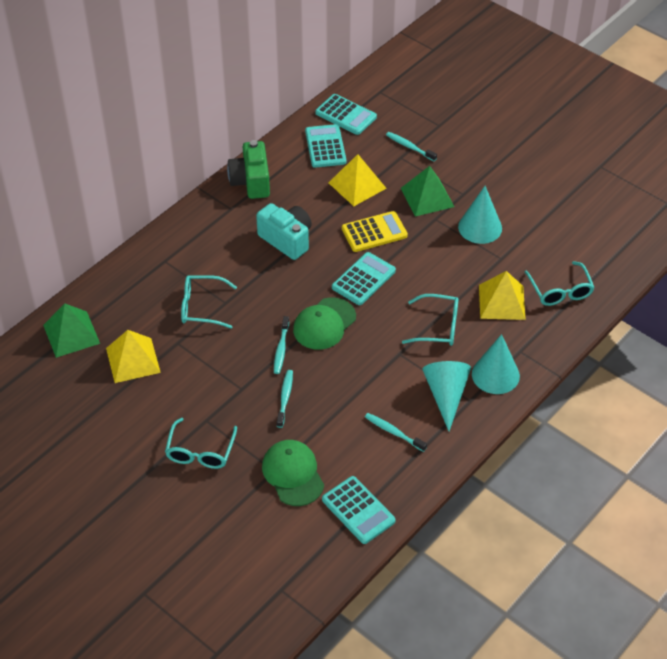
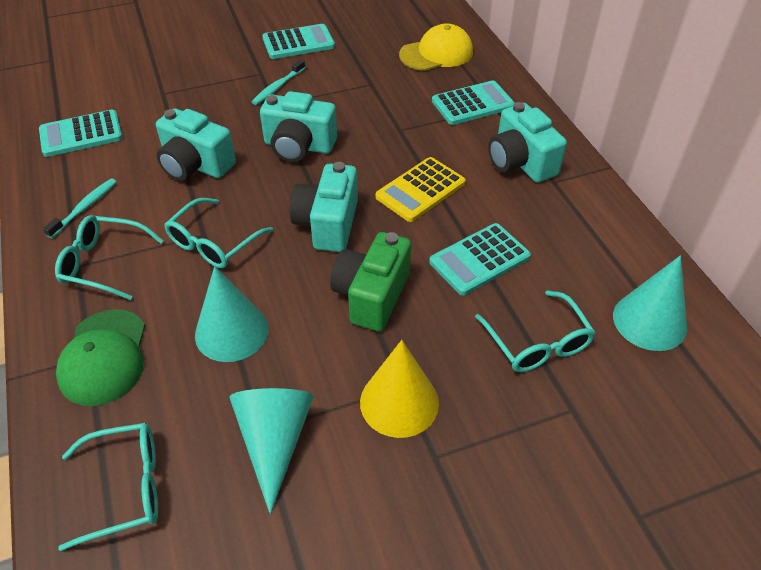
green cap: 2 -> 1
green pyramid: 2 -> 0
turquoise camera: 1 -> 4
turquoise toothbrush: 4 -> 2
yellow cap: 0 -> 1
yellow cone: 0 -> 1
yellow pyramid: 3 -> 0

